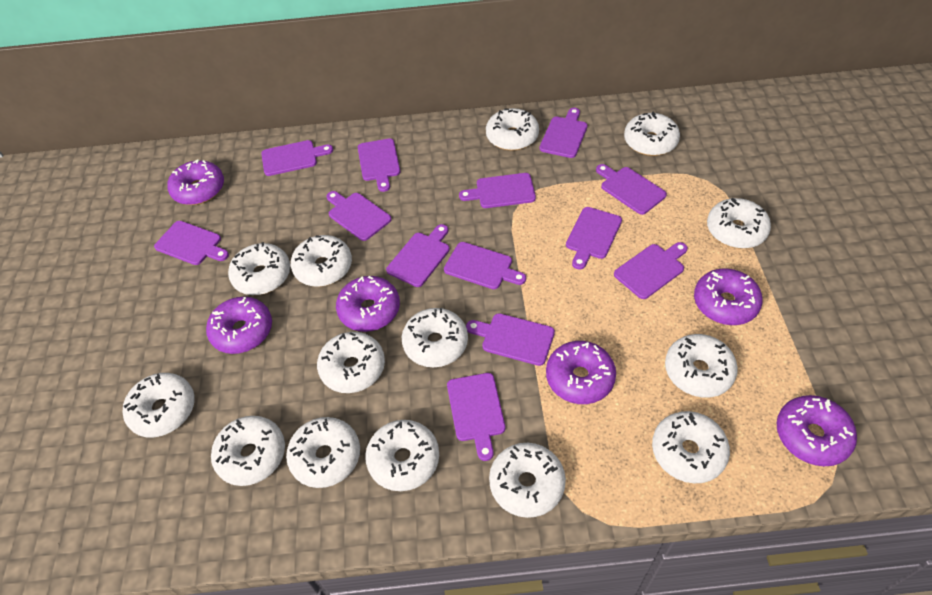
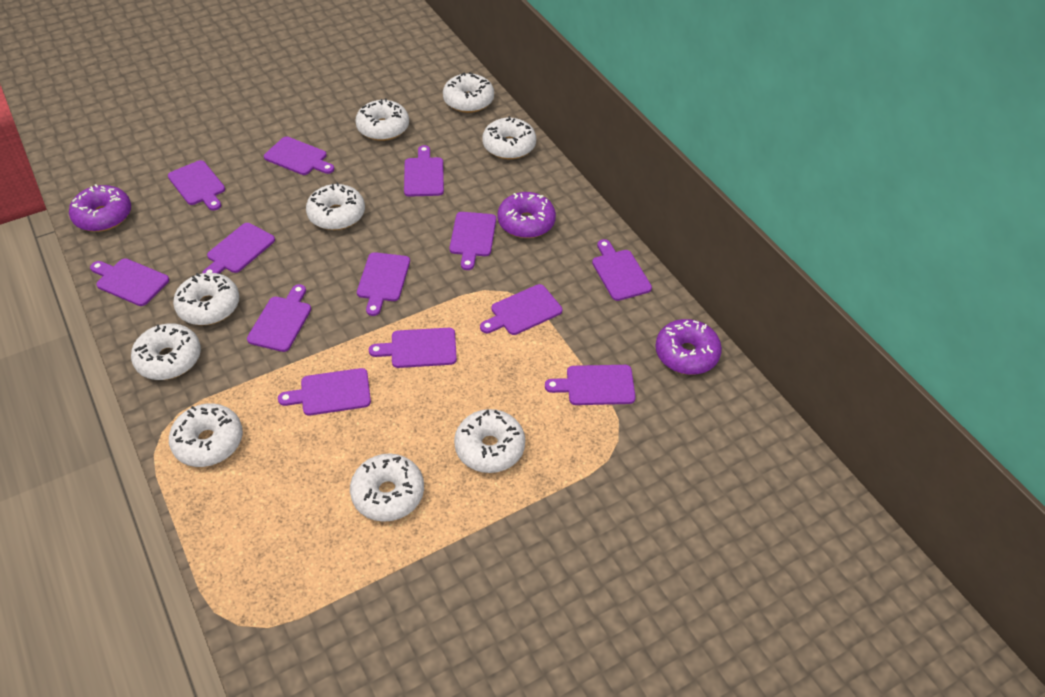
purple donut: 6 -> 3
white donut: 14 -> 9

